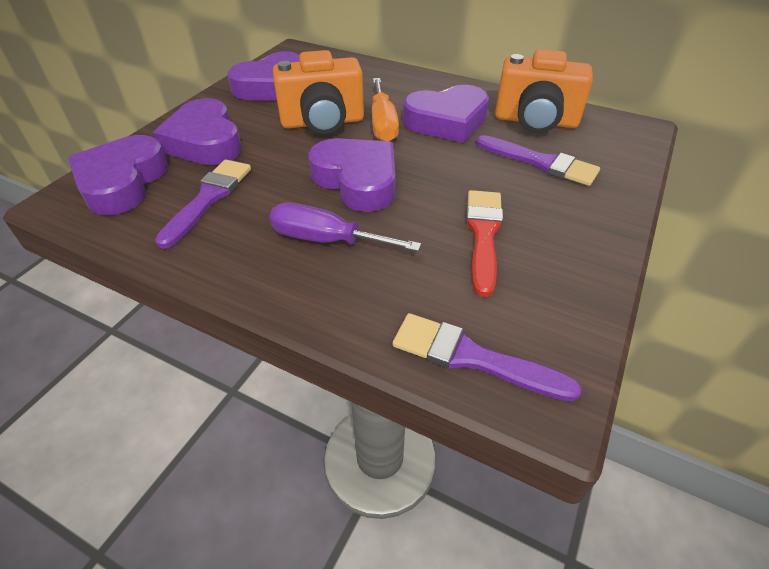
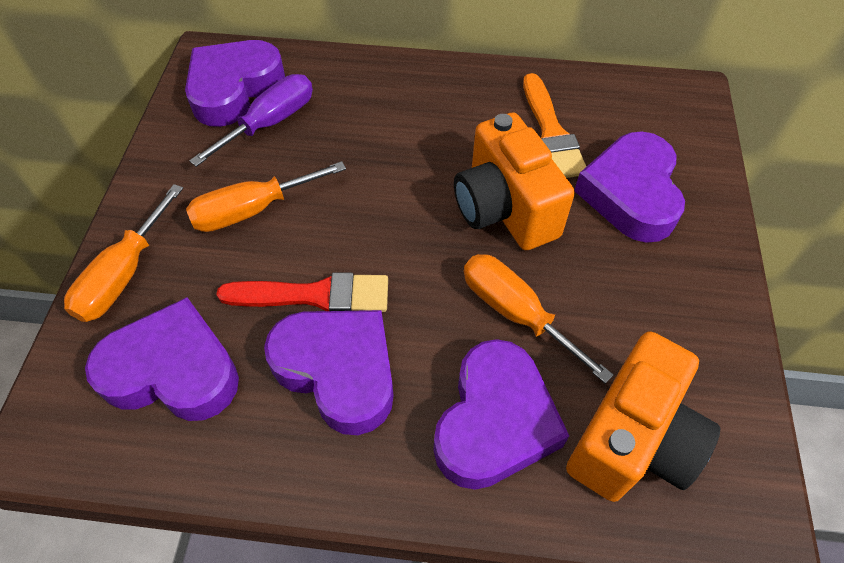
orange brush: 0 -> 1
orange screwdriver: 1 -> 3
purple brush: 3 -> 0

